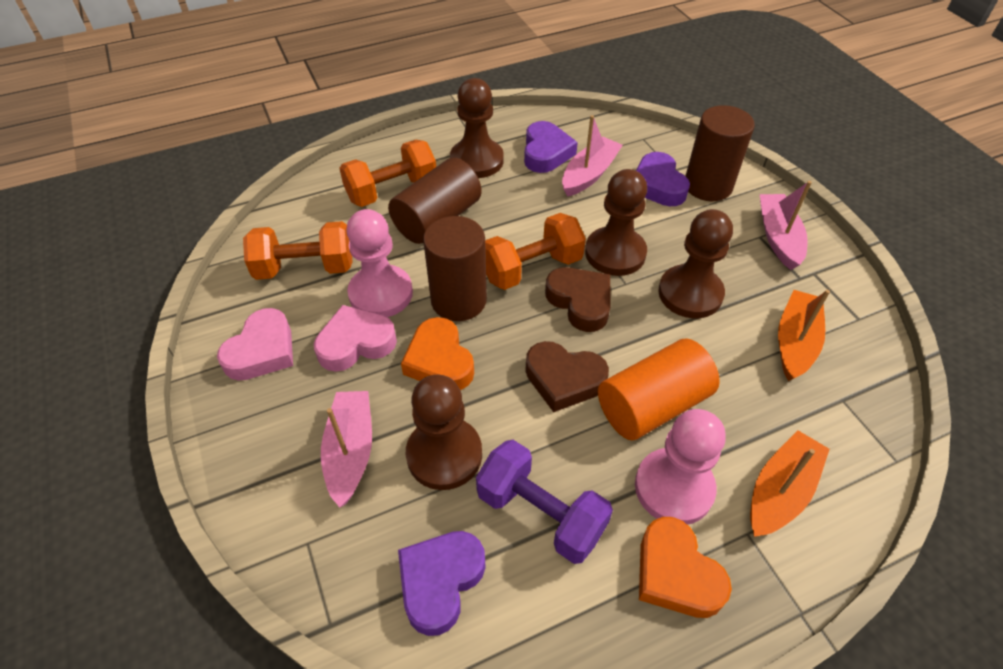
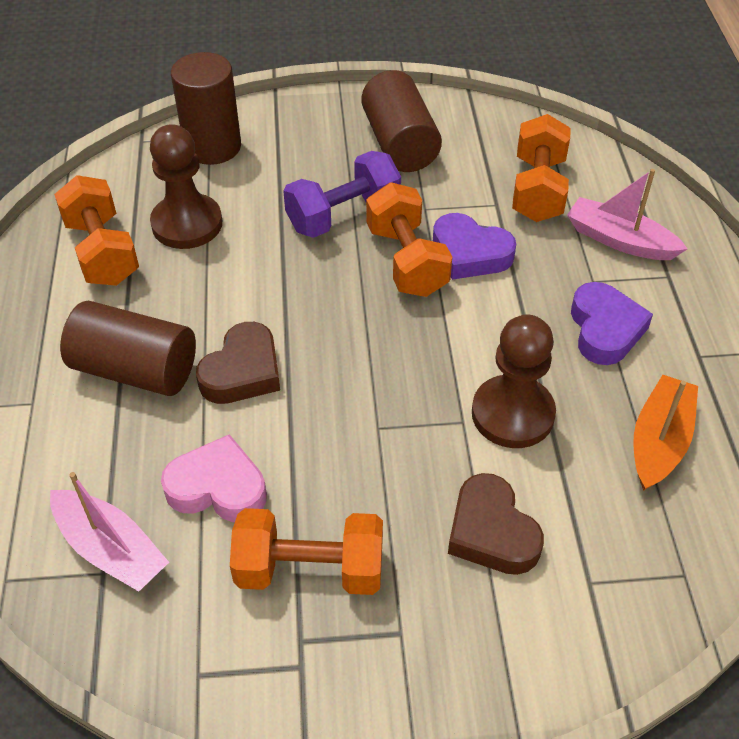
brown pawn: 4 -> 2
orange boat: 2 -> 1
orange cylinder: 1 -> 0
orange dumbbell: 3 -> 4
orange heart: 2 -> 0
pink boat: 3 -> 2
pink heart: 2 -> 1
pink pawn: 2 -> 0
purple heart: 3 -> 2

